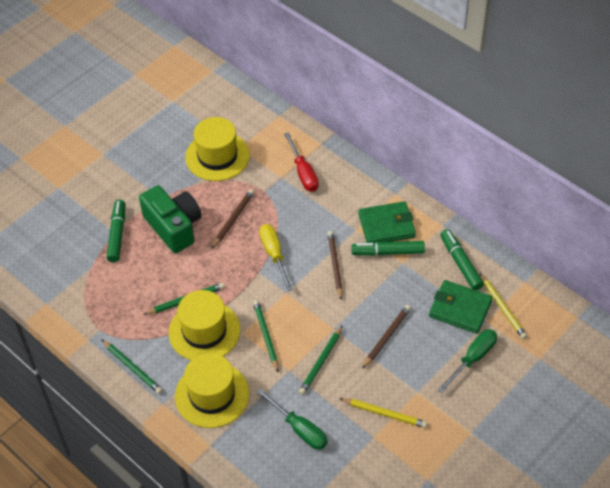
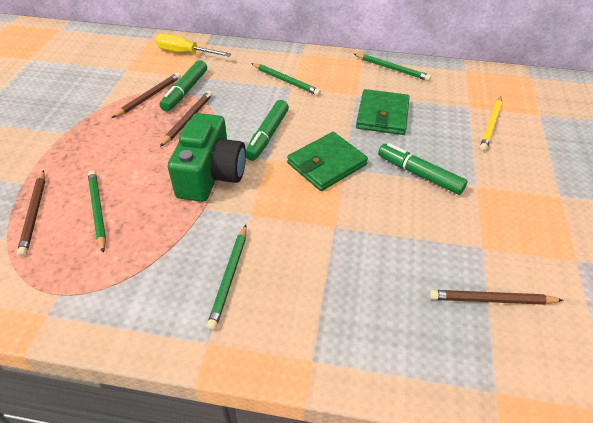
brown pencil: 3 -> 4
green screwdriver: 2 -> 0
red screwdriver: 1 -> 0
yellow hat: 3 -> 0
yellow pencil: 2 -> 1

